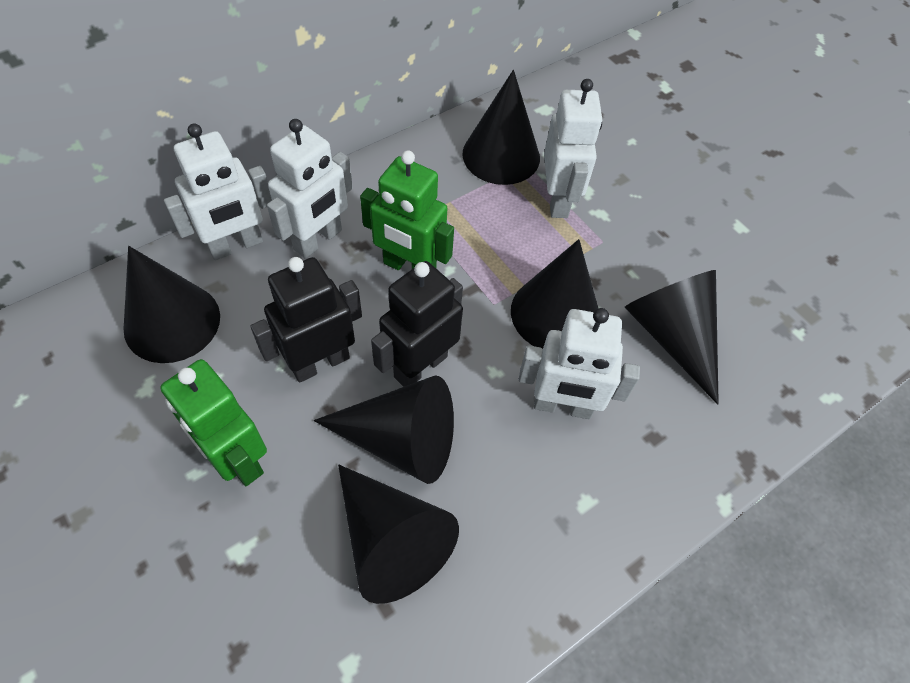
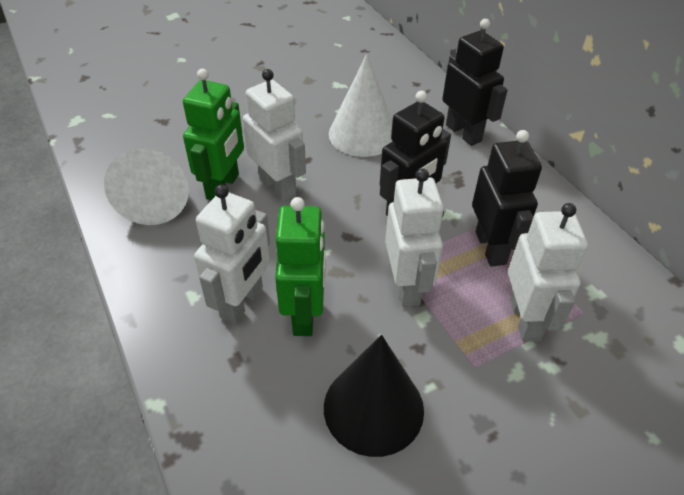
black cone: 6 -> 1
black robot: 2 -> 3
white cone: 0 -> 2

